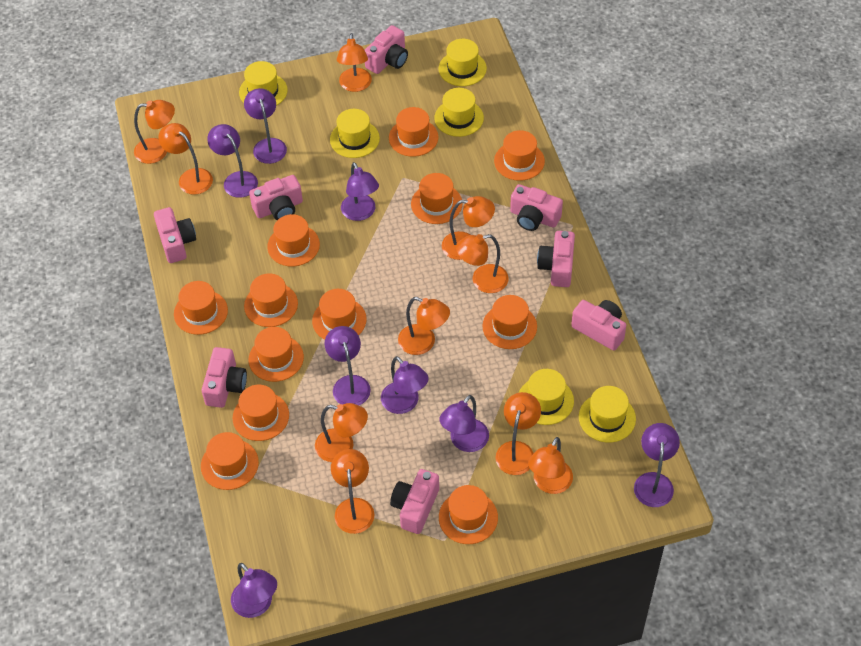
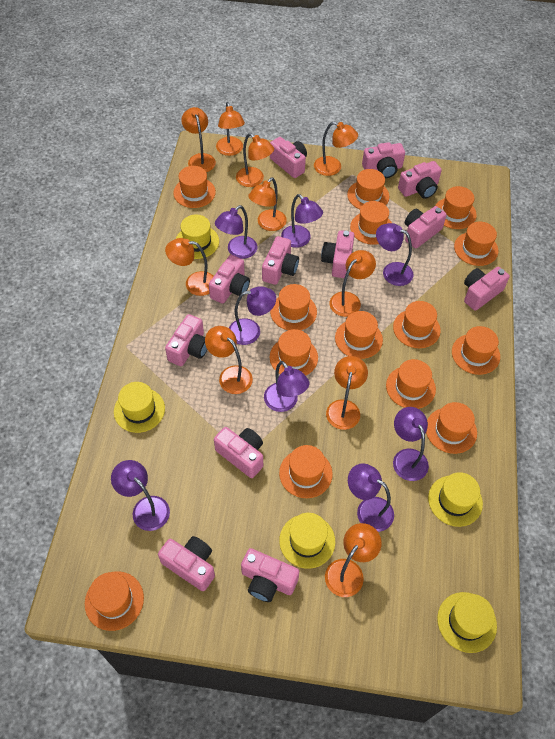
orange hat: 12 -> 14
pink camera: 8 -> 12
yellow hat: 6 -> 5

